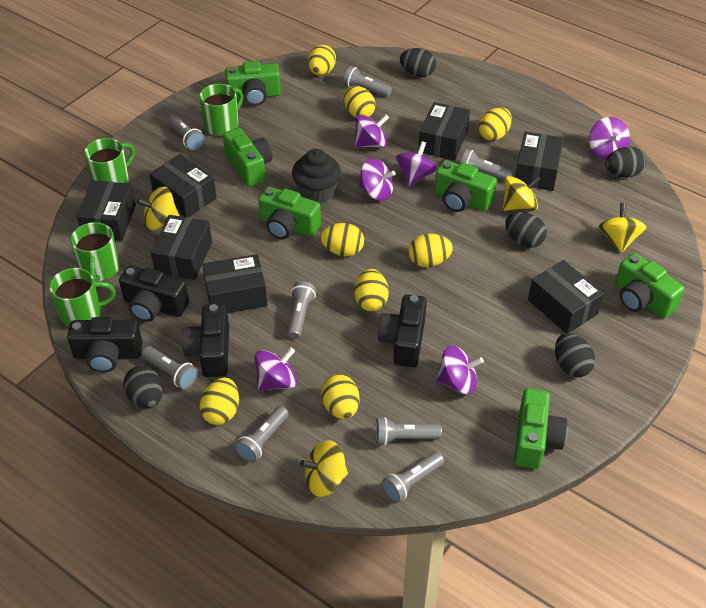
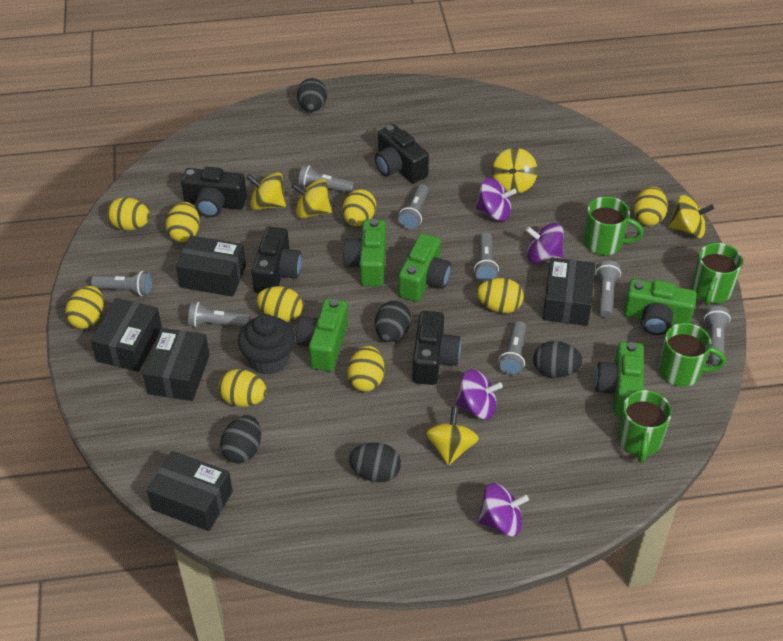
black box: 7 -> 5
green camera: 6 -> 5
purple spinning top: 6 -> 4
yellow egg: 8 -> 9
yellow spinning top: 4 -> 5

